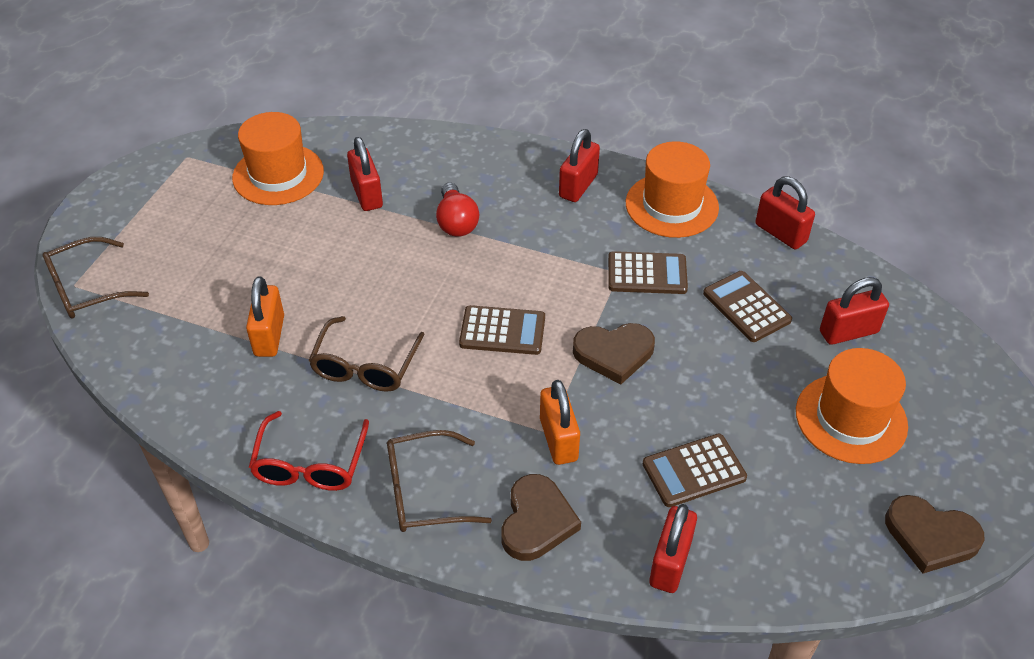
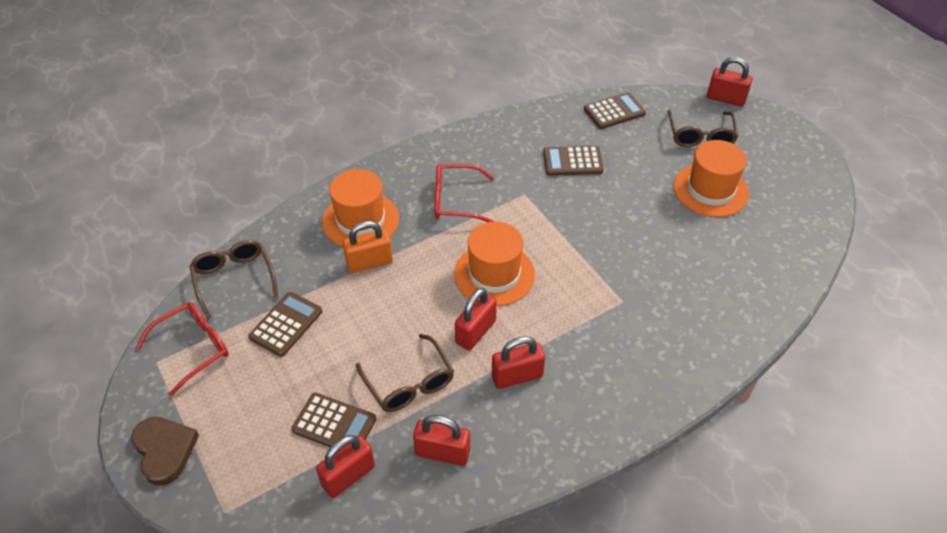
brown heart: 3 -> 1
orange padlock: 2 -> 1
red glasses: 1 -> 2
red light bulb: 1 -> 0

